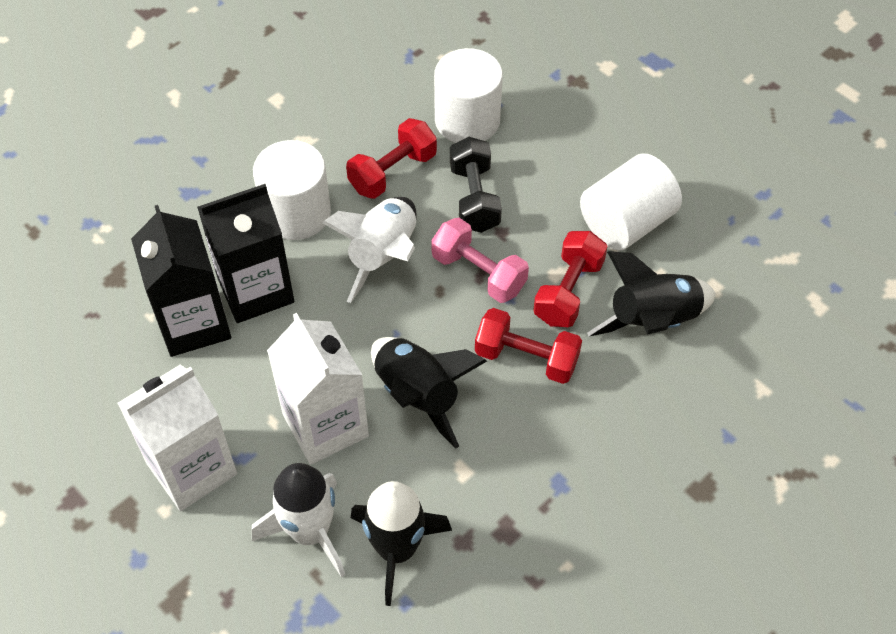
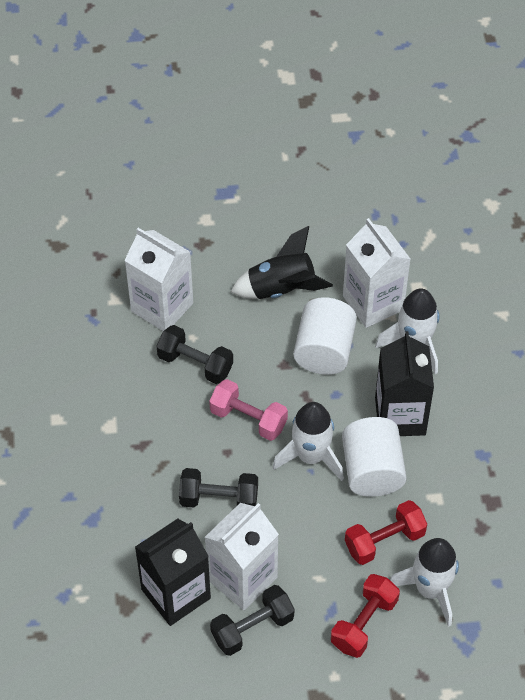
black dumbbell: 1 -> 3
black rocket: 3 -> 1
red dumbbell: 3 -> 2
white carton: 2 -> 3
white cylinder: 3 -> 2
white rocket: 2 -> 3

